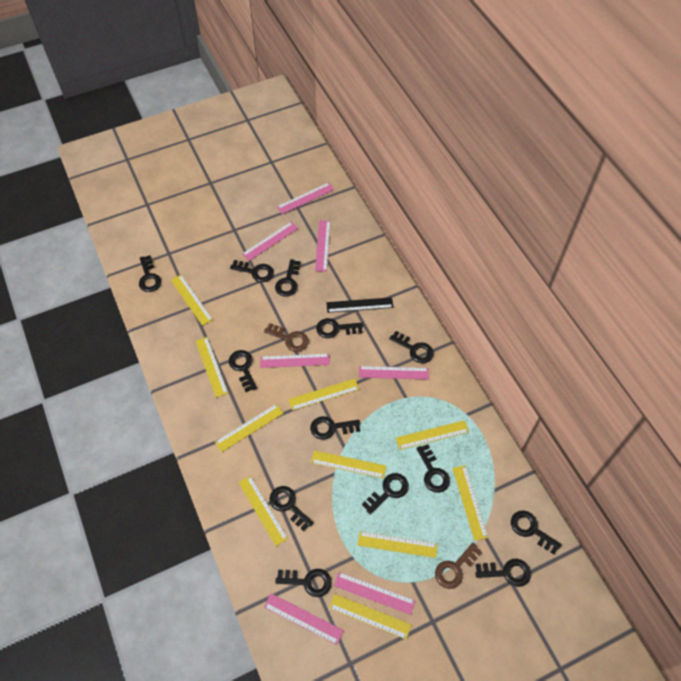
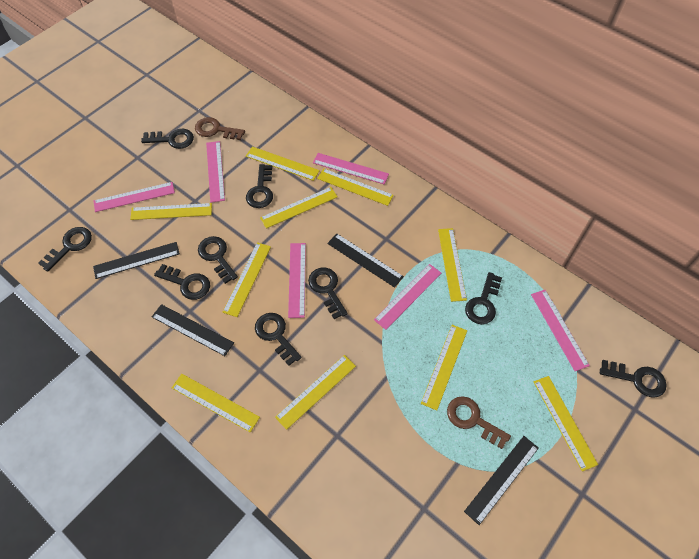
black key: 13 -> 9
black ruler: 1 -> 4
pink ruler: 7 -> 6

